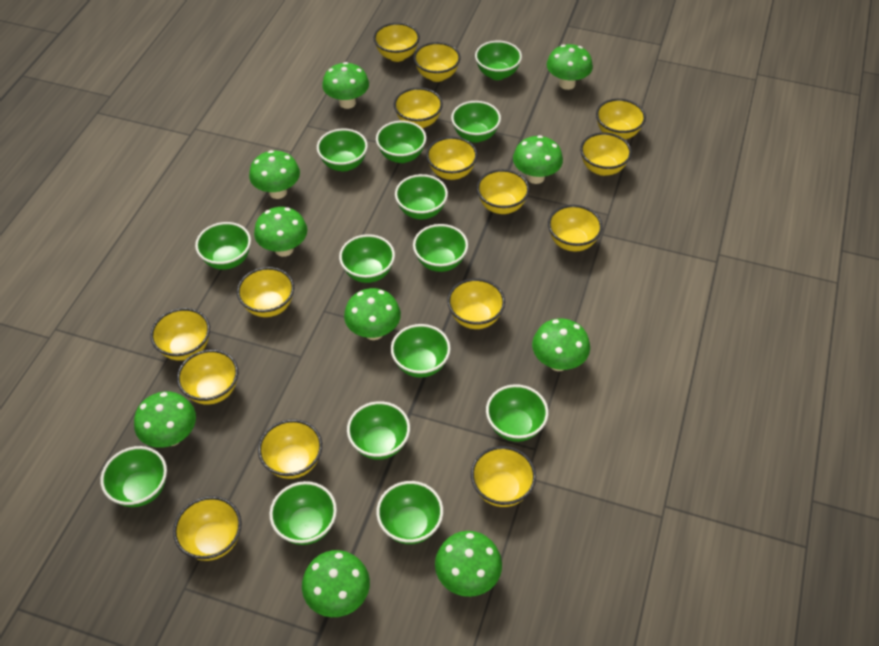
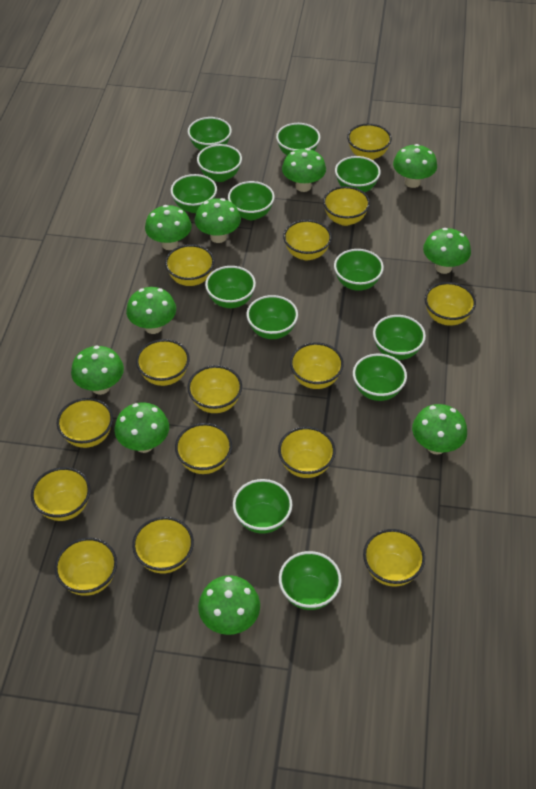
green bowl: 14 -> 13

